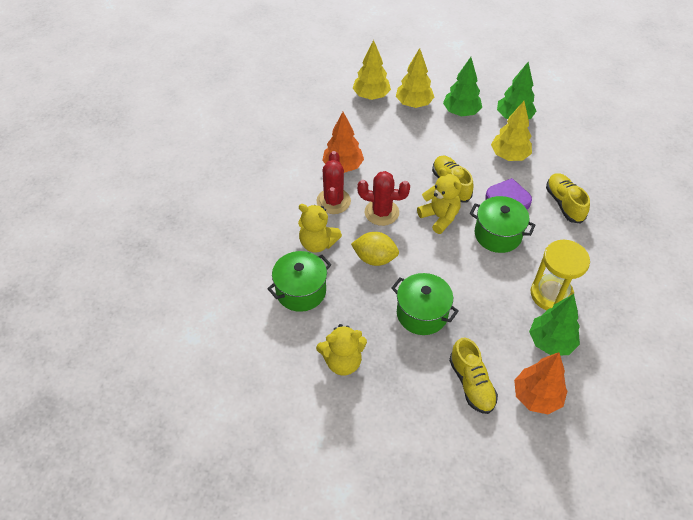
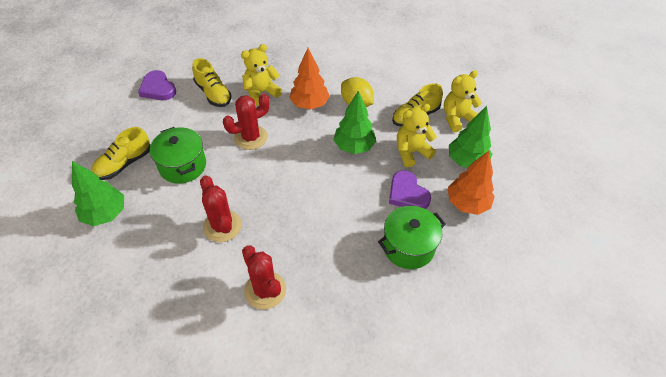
green pot: 3 -> 2
purple heart: 1 -> 2
red cactus: 2 -> 3
yellow hourglass: 1 -> 0
yellow tree: 3 -> 0

